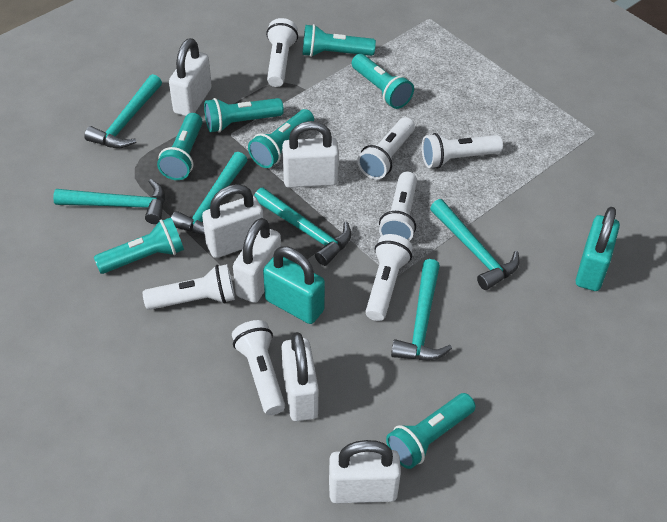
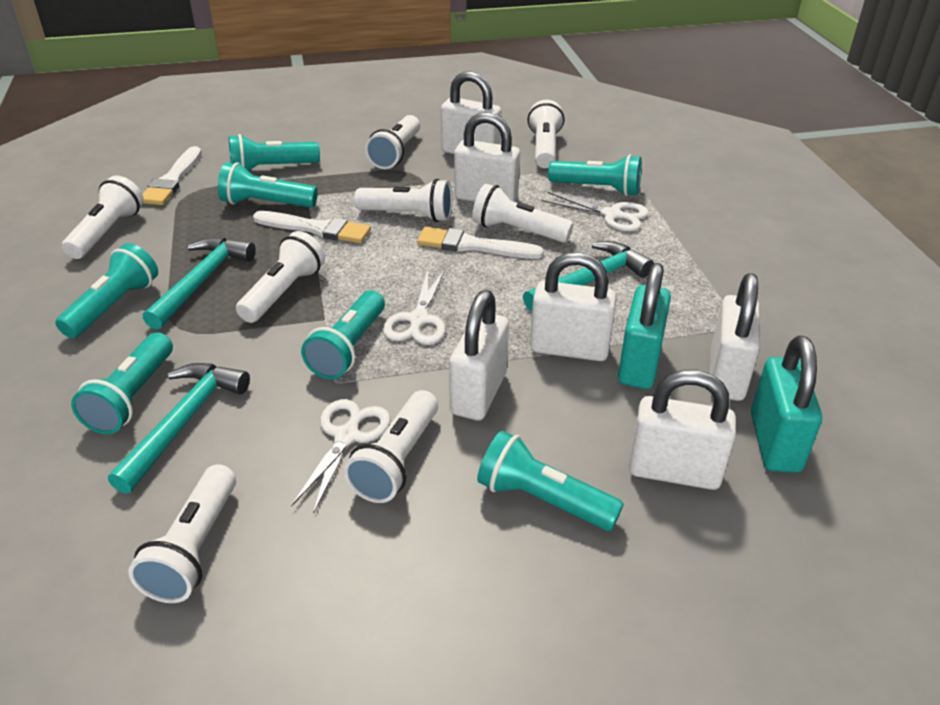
turquoise hammer: 6 -> 3
white brush: 0 -> 3
white flashlight: 7 -> 8
white scissors: 0 -> 3

